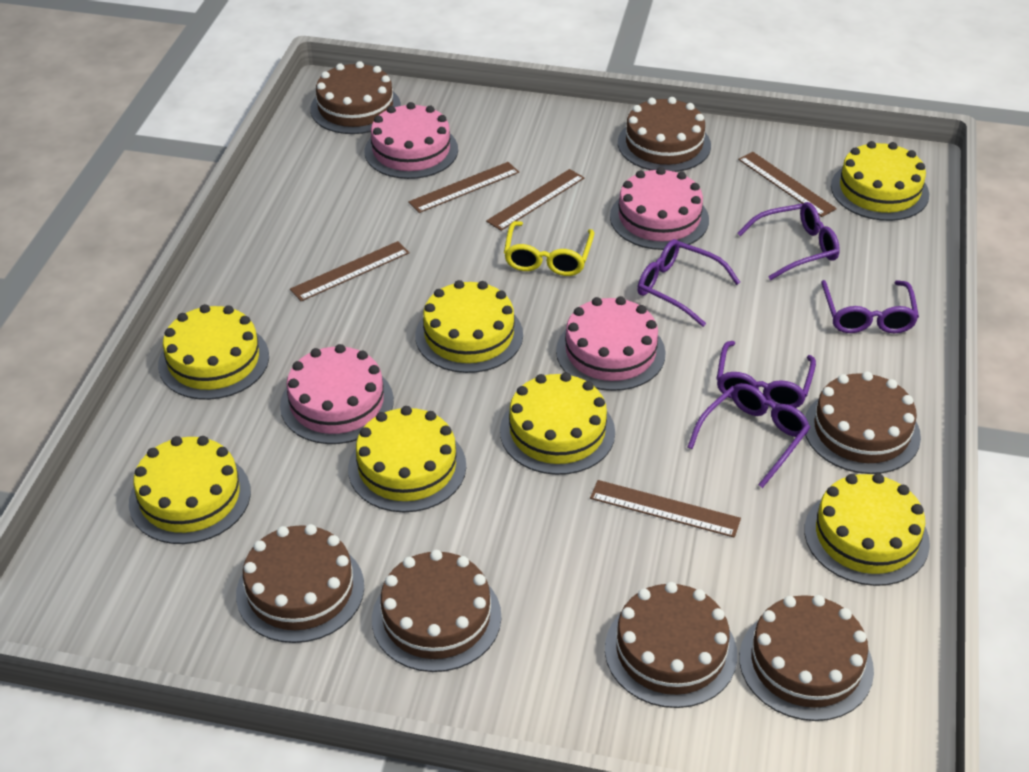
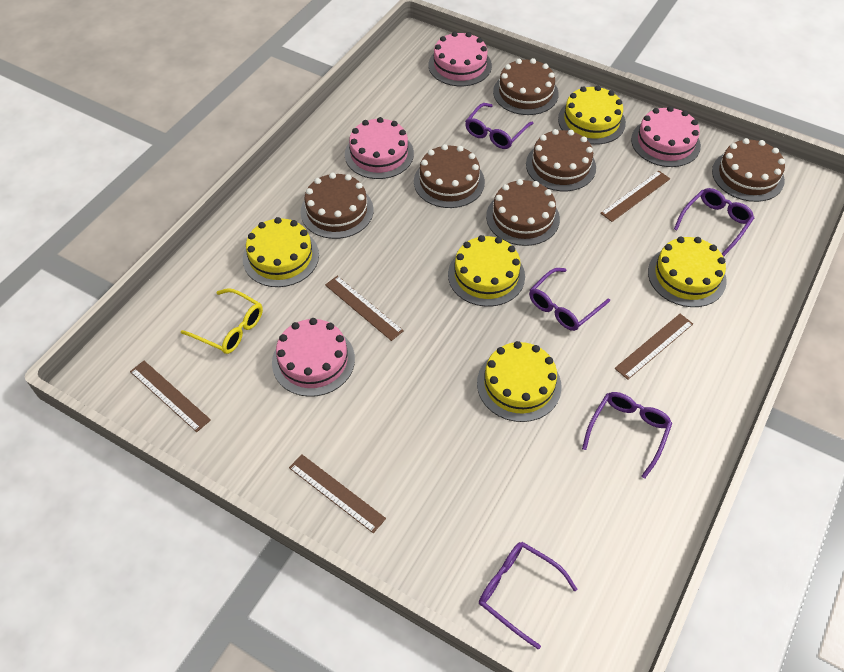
brown cake: 7 -> 6
yellow cake: 7 -> 5

